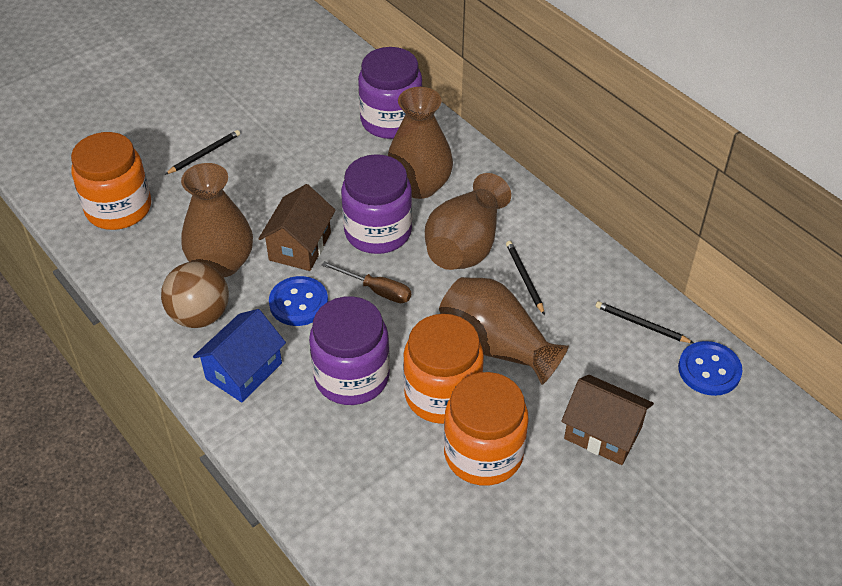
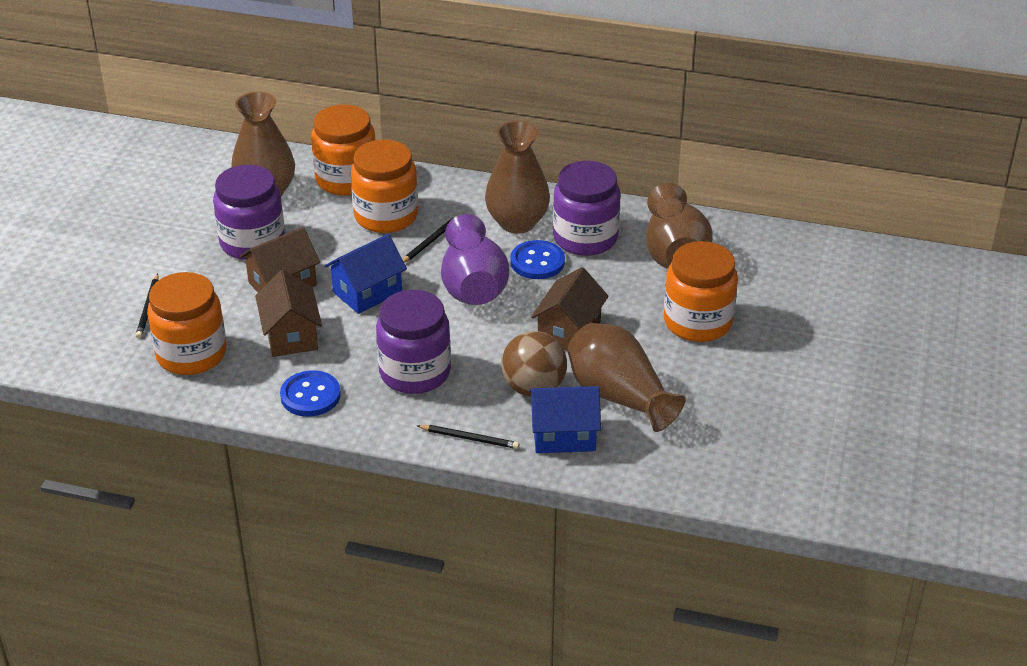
blue house: 1 -> 2
brown house: 2 -> 3
brown screwdriver: 1 -> 0
orange jar: 3 -> 4
purple vase: 0 -> 1

